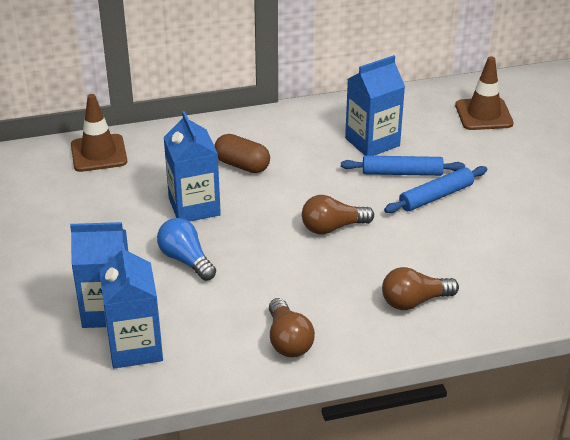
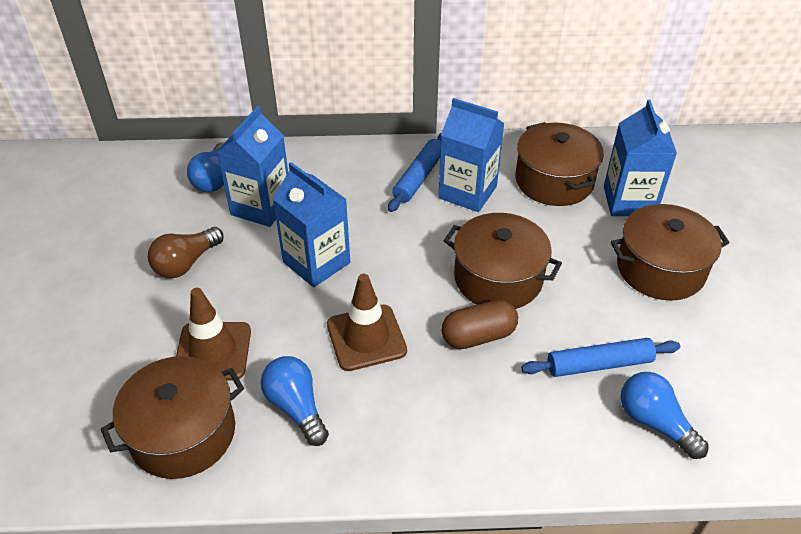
blue light bulb: 1 -> 3
brown light bulb: 3 -> 1
brown pot: 0 -> 4

